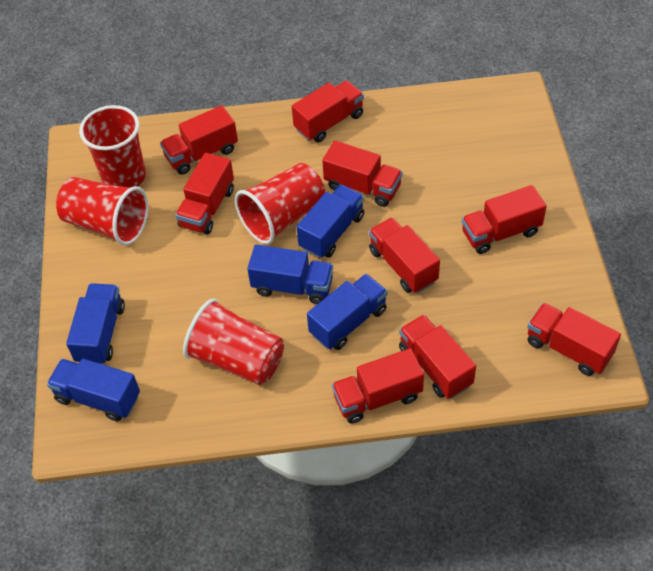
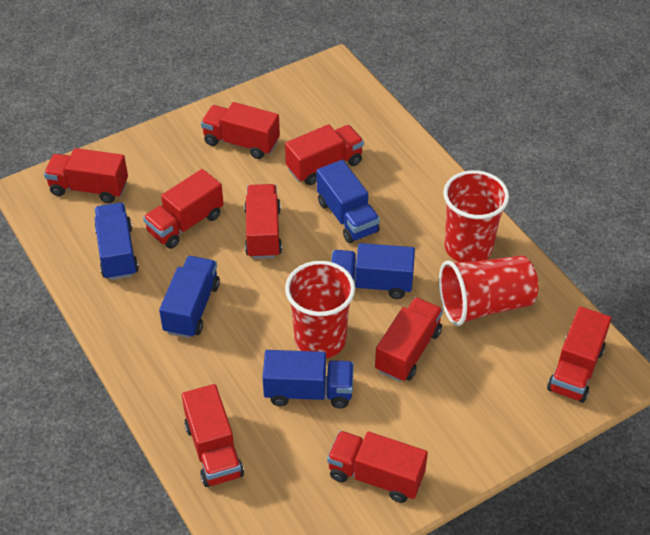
red cup: 4 -> 3

